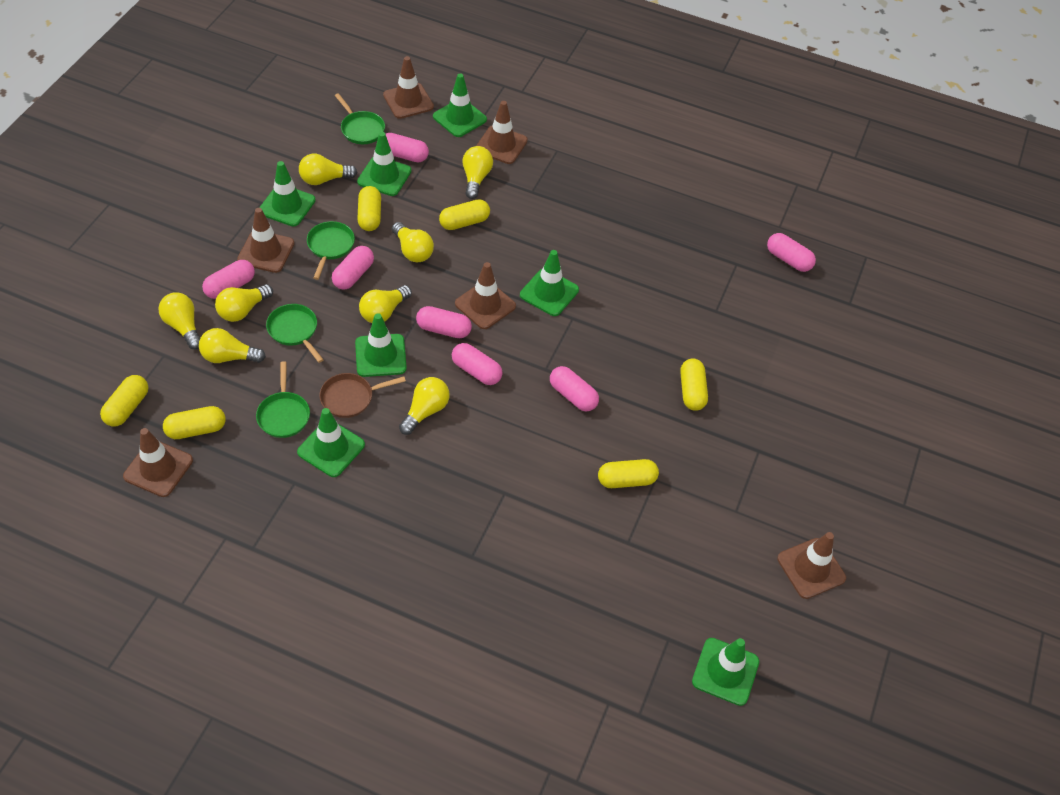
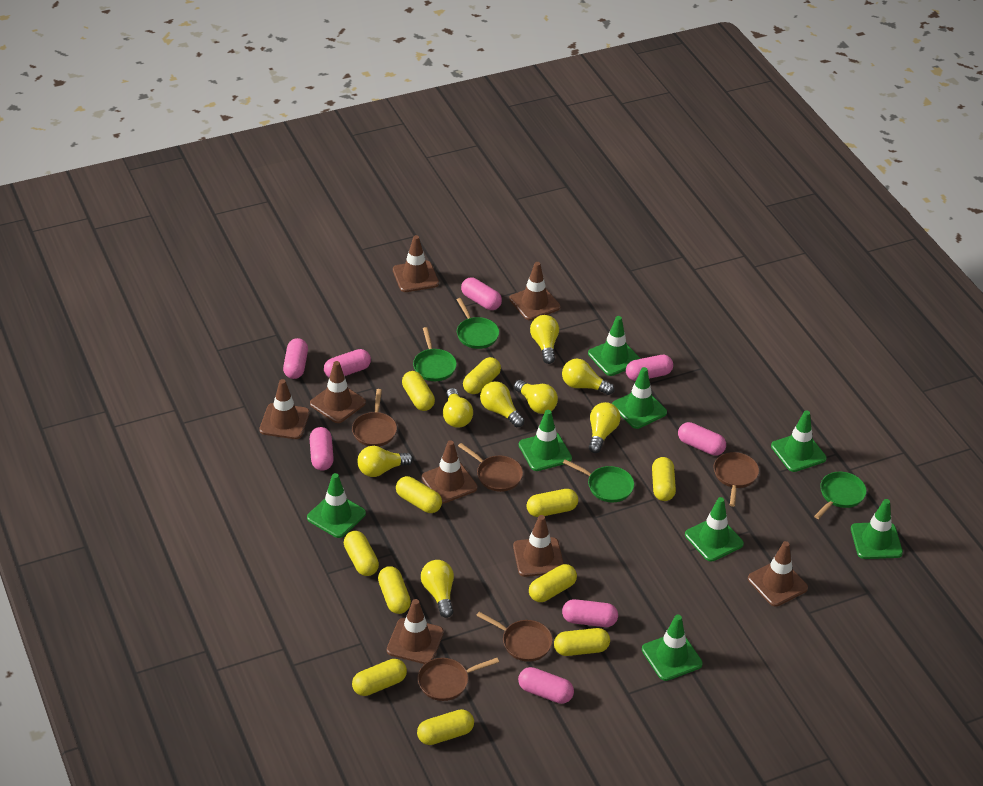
brown pan: 1 -> 5
brown traffic cone: 6 -> 8
green traffic cone: 7 -> 8
pink capsule: 7 -> 8
yellow capsule: 6 -> 11

